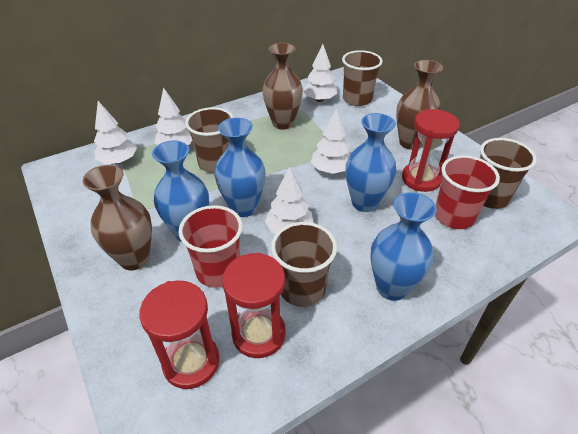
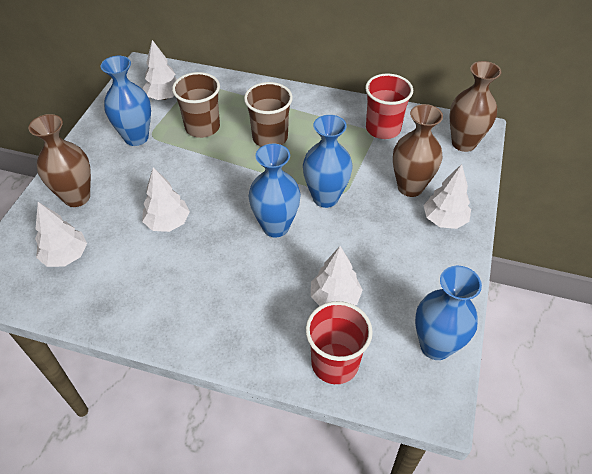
brown cup: 4 -> 2
red hourglass: 3 -> 0

